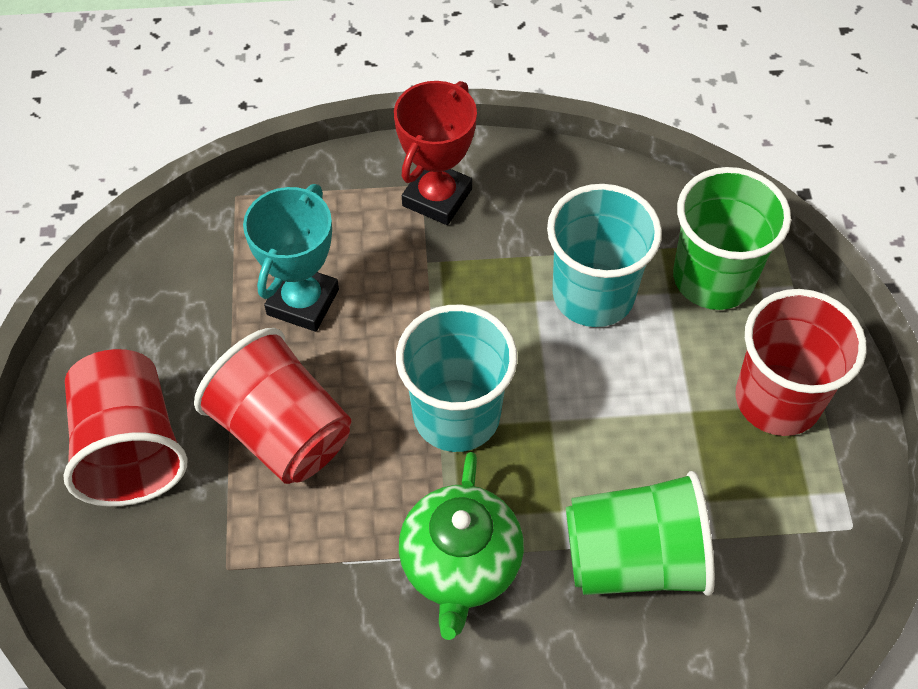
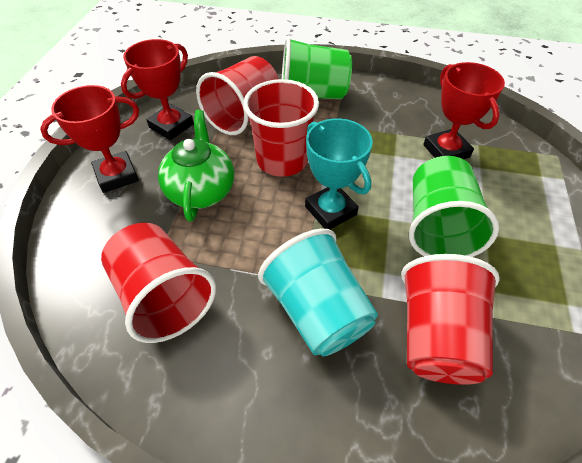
red cup: 3 -> 4
red trophy: 1 -> 3
turquoise cup: 2 -> 1

